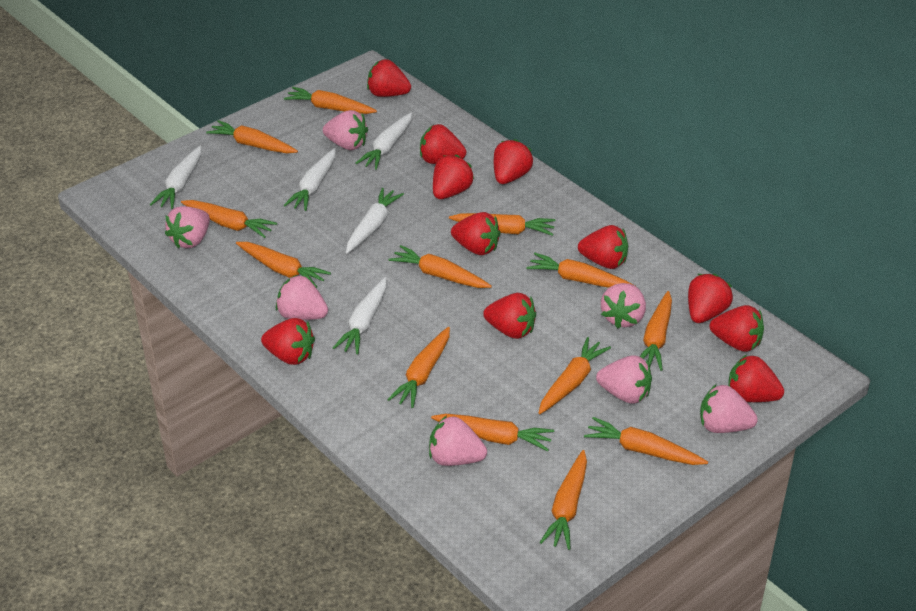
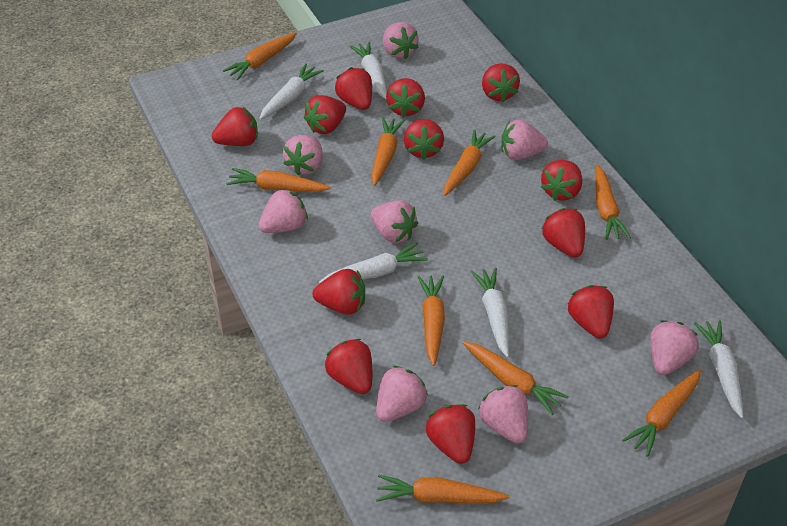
orange carrot: 13 -> 9
pink strawberry: 7 -> 8
red strawberry: 11 -> 12

